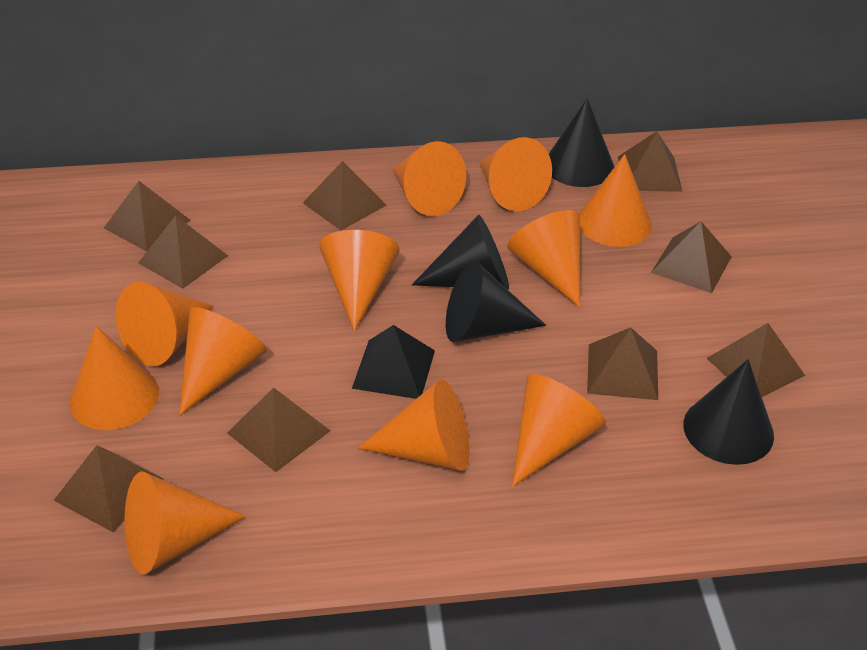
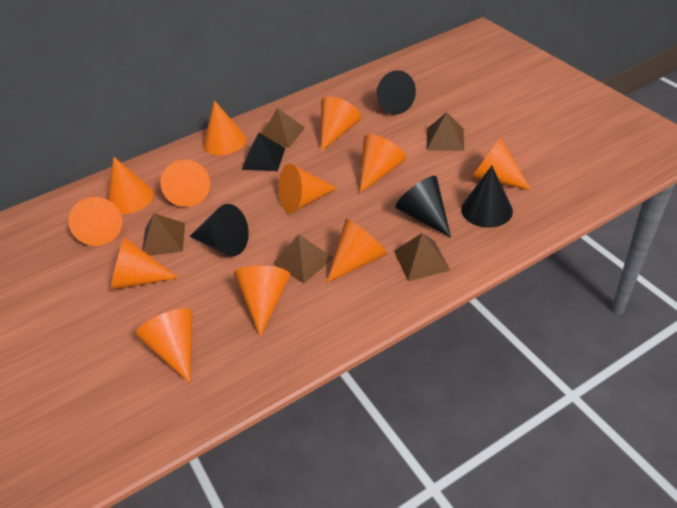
brown pyramid: 9 -> 5
orange cone: 11 -> 12

